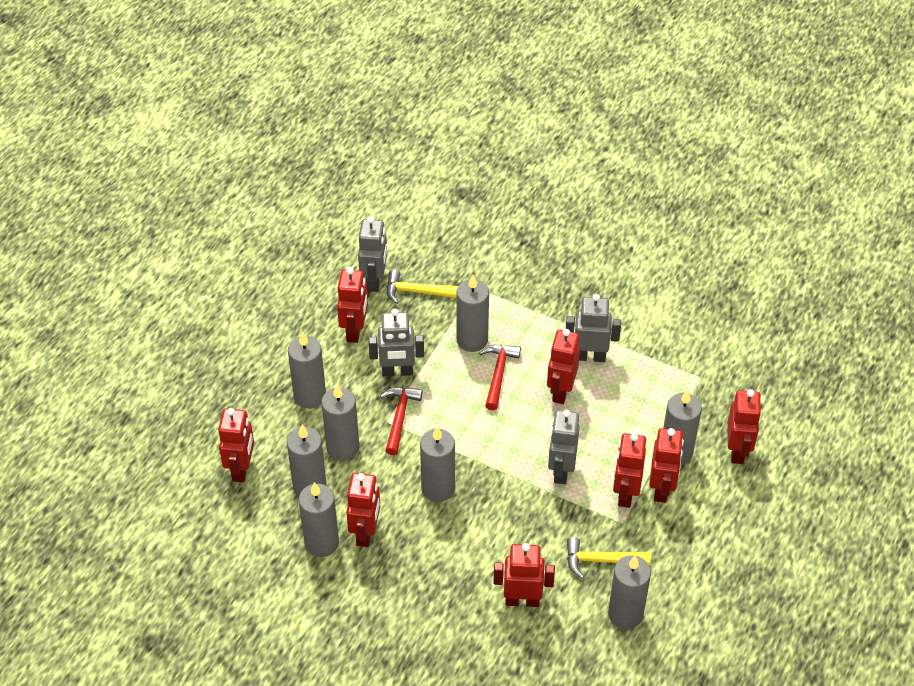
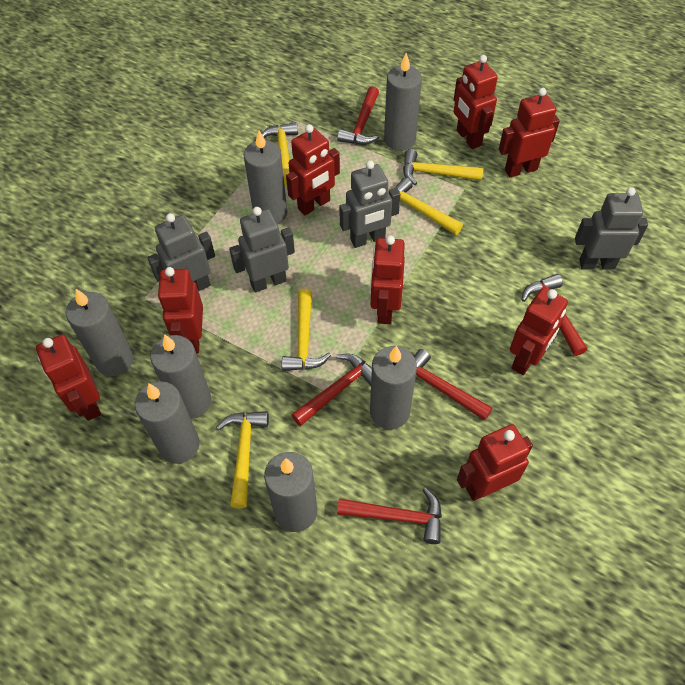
grey candle: 8 -> 7
red hammer: 2 -> 5
yellow hammer: 2 -> 5

